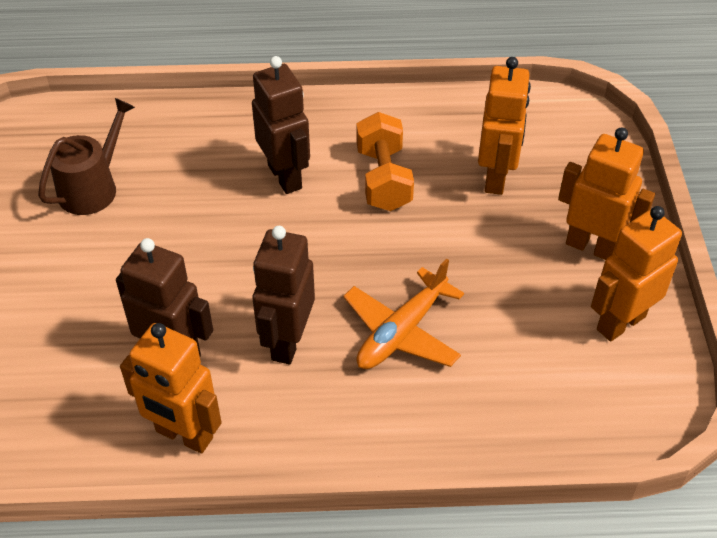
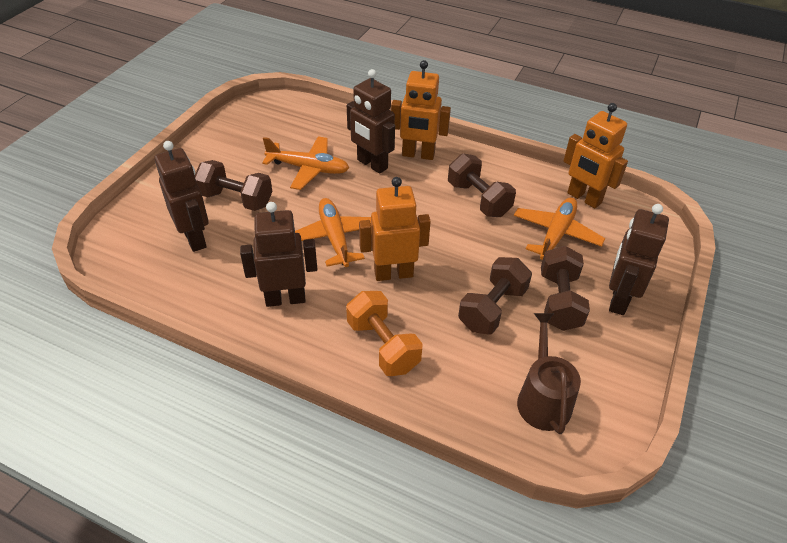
brown dumbbell: 0 -> 4
brown robot: 3 -> 4
orange plane: 1 -> 3
orange robot: 4 -> 3

